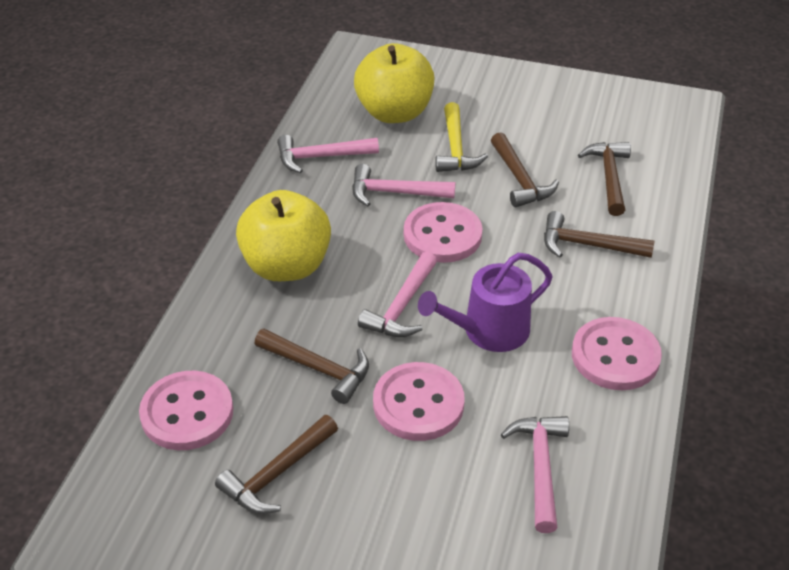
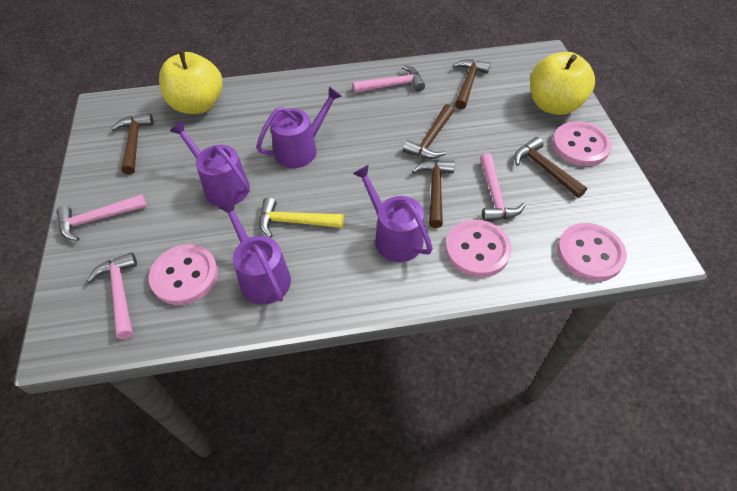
purple watering can: 1 -> 4

